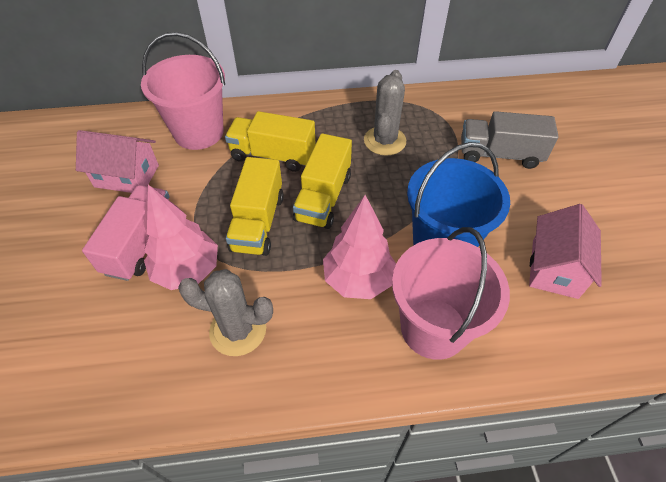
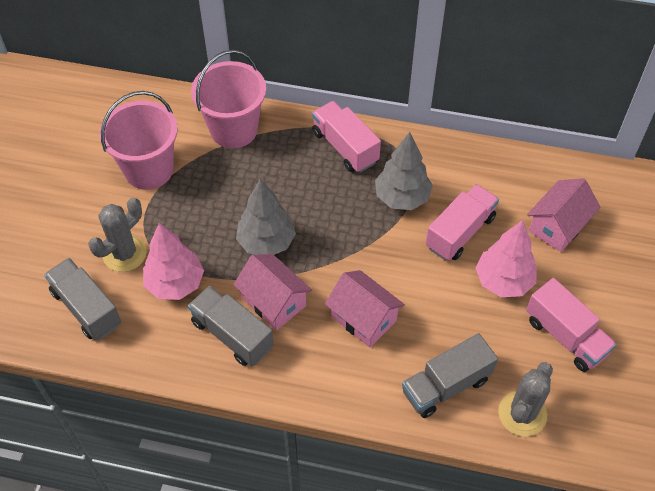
blue bucket: 1 -> 0
grey tree: 0 -> 2
grey truck: 1 -> 3
pink house: 2 -> 3
pink truck: 1 -> 3
yellow truck: 3 -> 0

